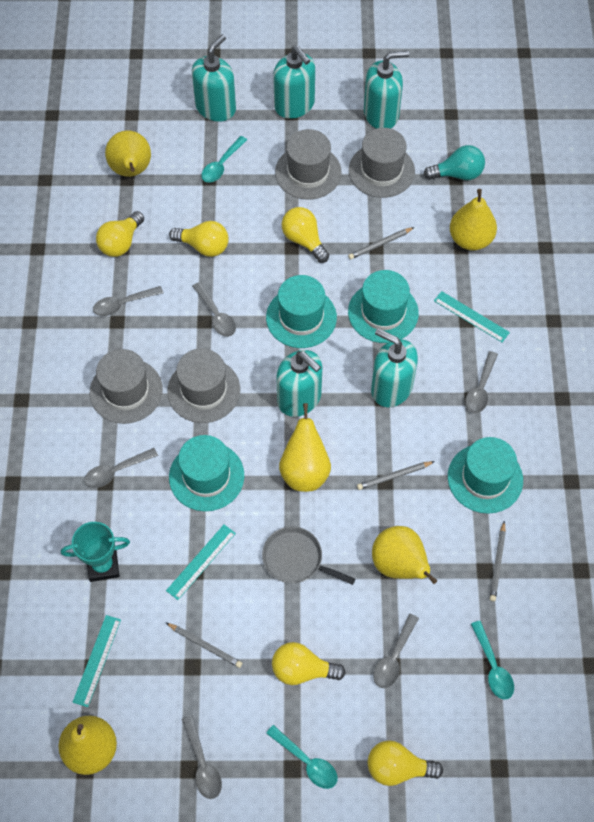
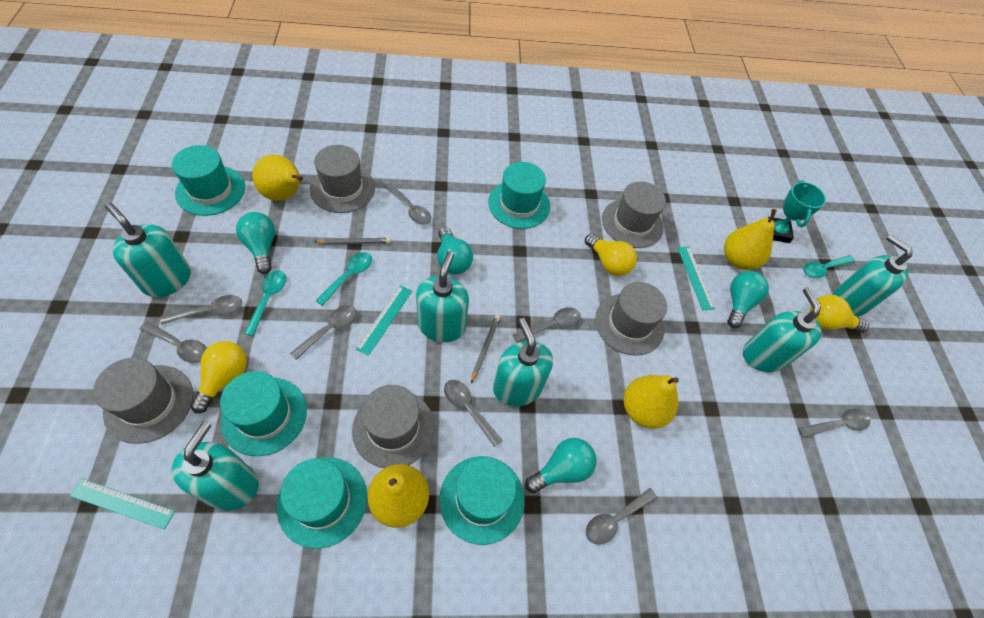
grey hat: 4 -> 5
grey pan: 1 -> 0
grey pencil: 4 -> 2
grey spoon: 6 -> 8
turquoise hat: 4 -> 5
turquoise light bulb: 1 -> 4
turquoise soap dispenser: 5 -> 6
yellow light bulb: 5 -> 3
yellow pear: 5 -> 4

